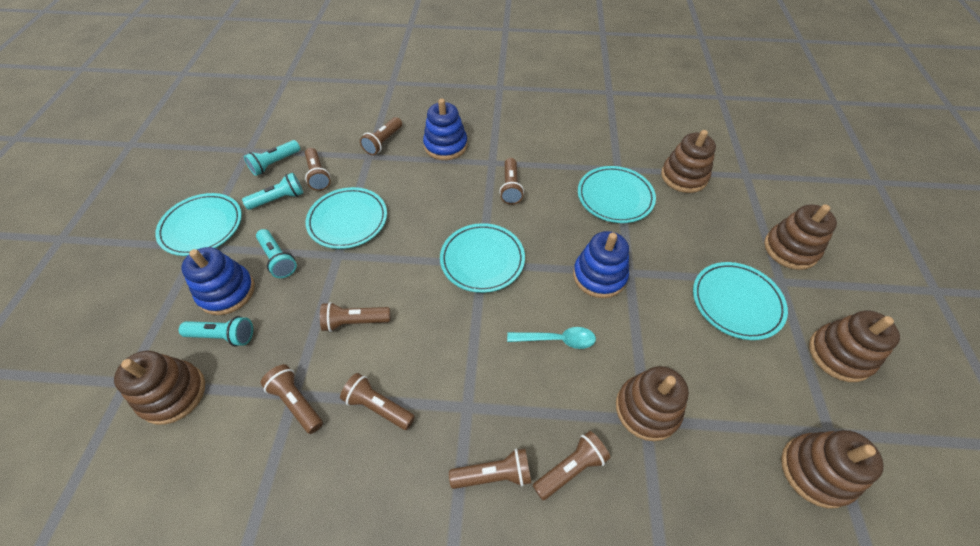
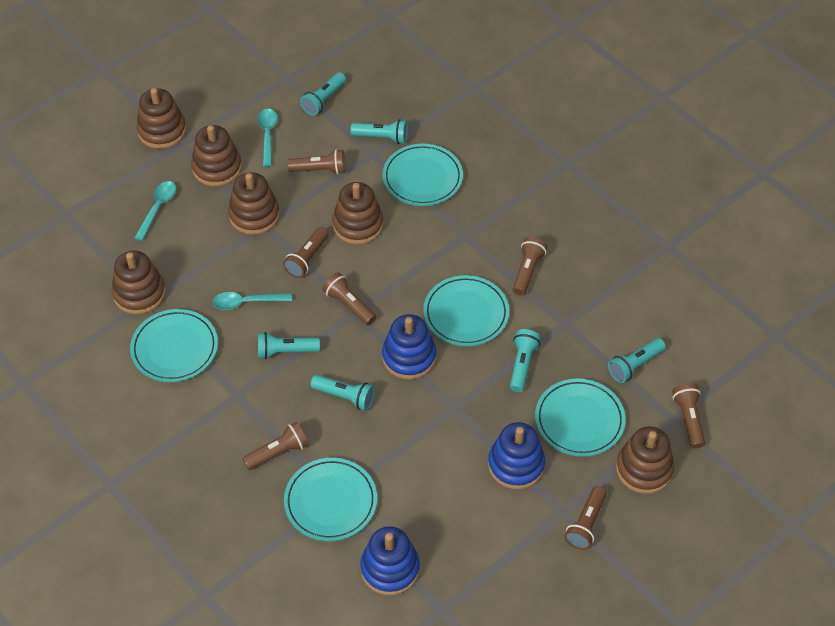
brown flashlight: 8 -> 7
turquoise flashlight: 4 -> 6
turquoise spoon: 1 -> 3

